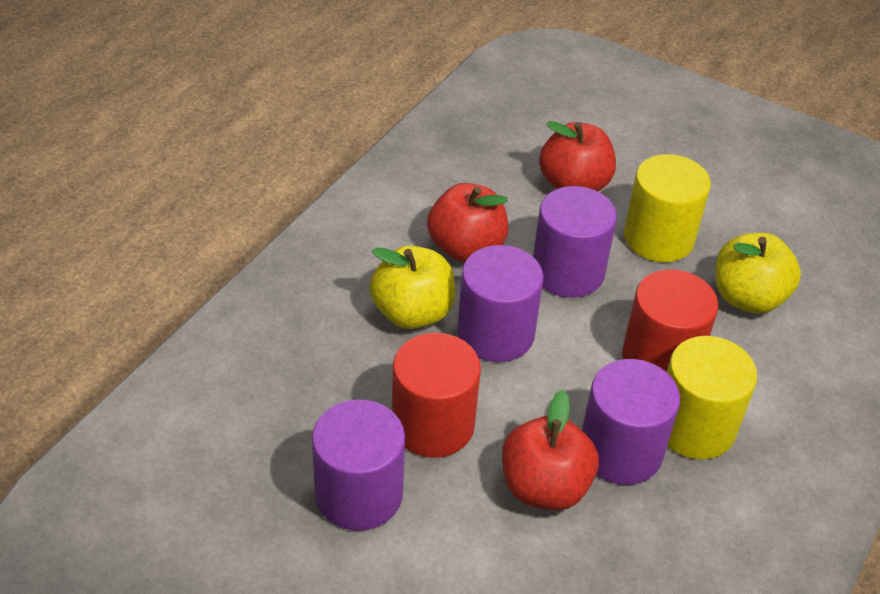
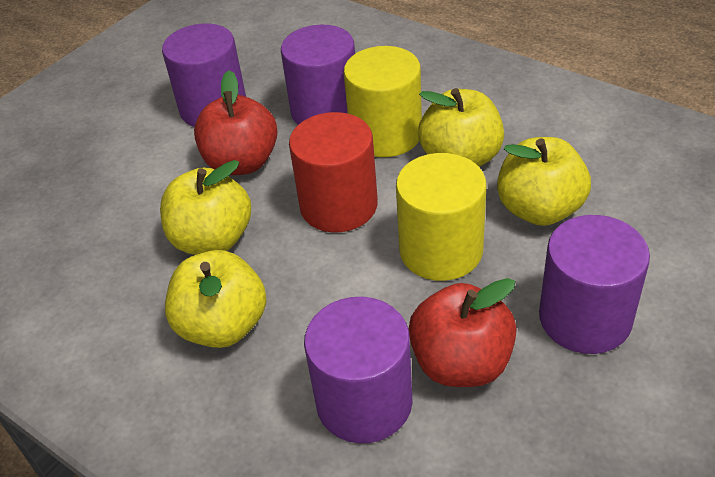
red apple: 3 -> 2
red cylinder: 2 -> 1
yellow apple: 2 -> 4

